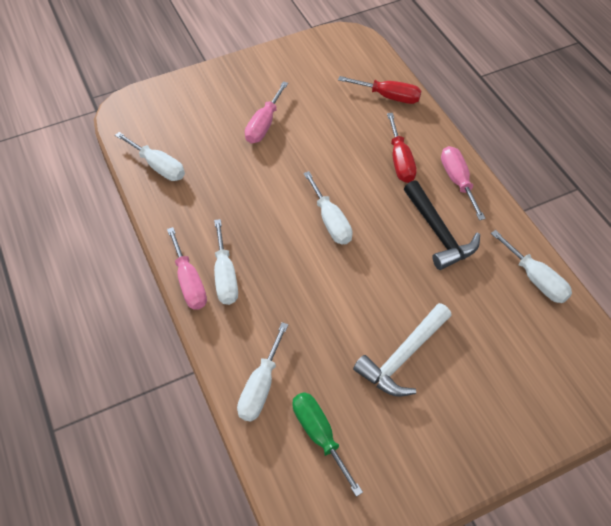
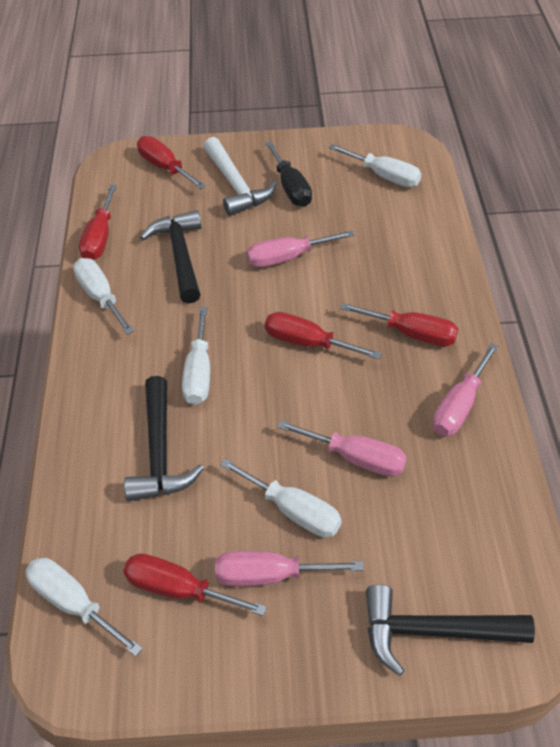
black hammer: 1 -> 3
black screwdriver: 0 -> 1
green screwdriver: 1 -> 0
pink screwdriver: 3 -> 4
red screwdriver: 2 -> 5

